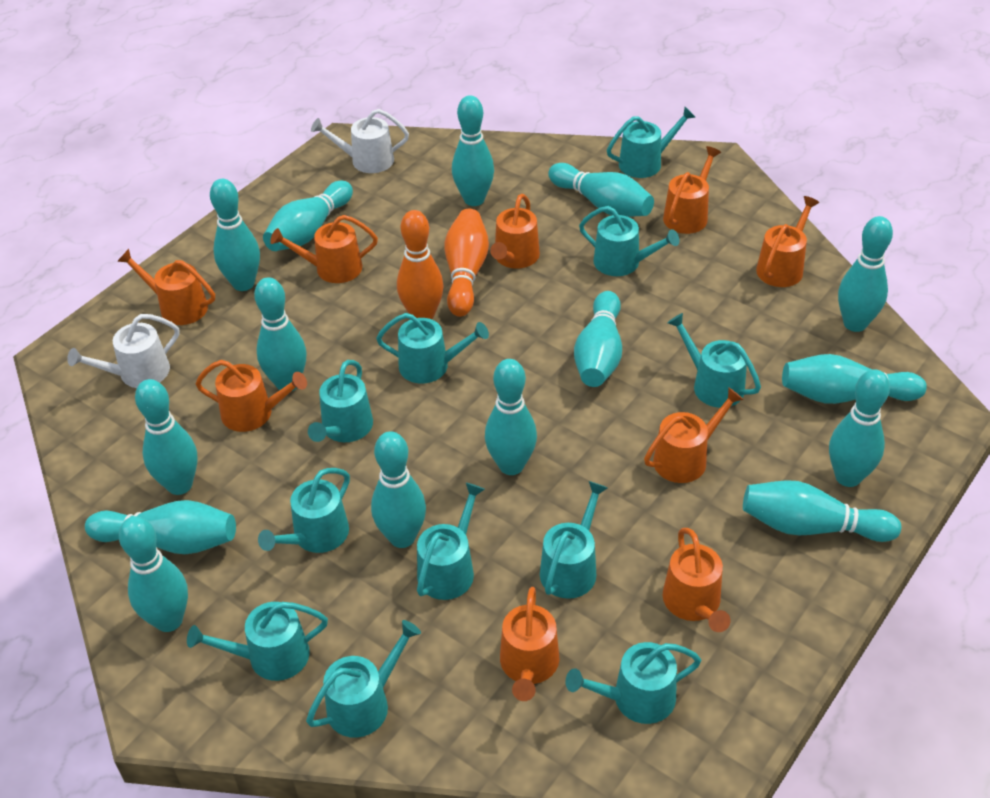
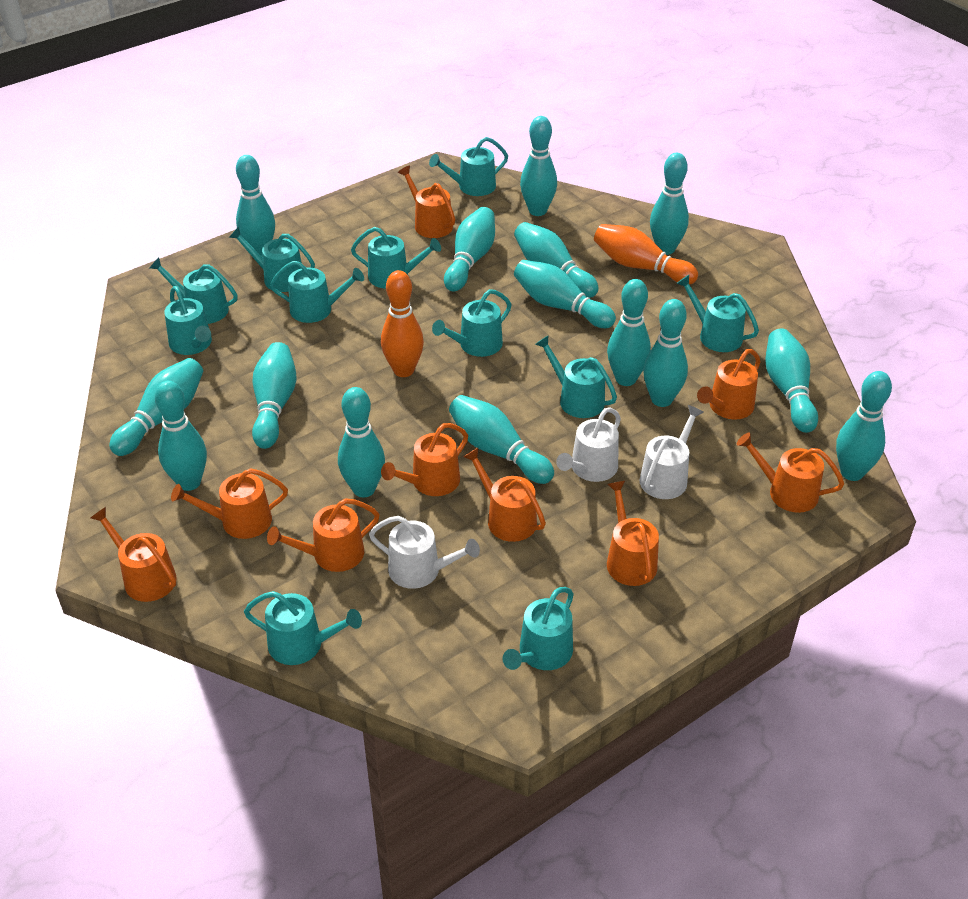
white watering can: 2 -> 3

